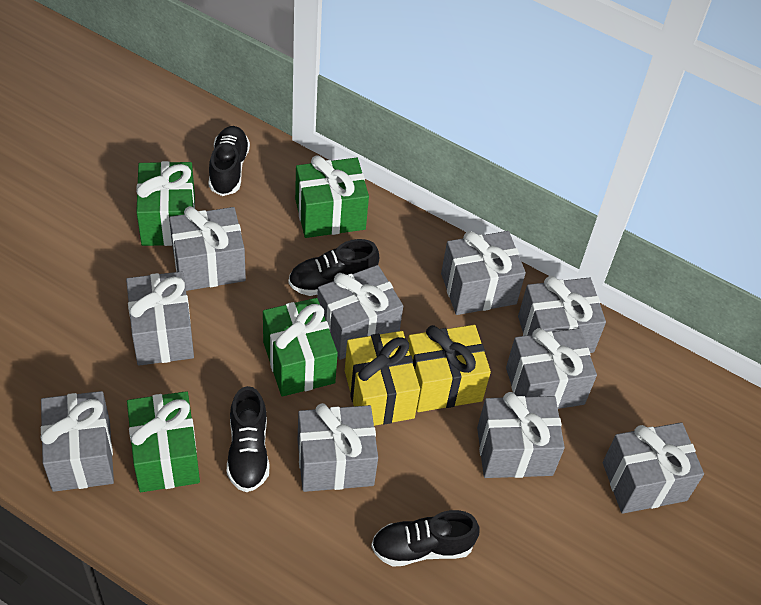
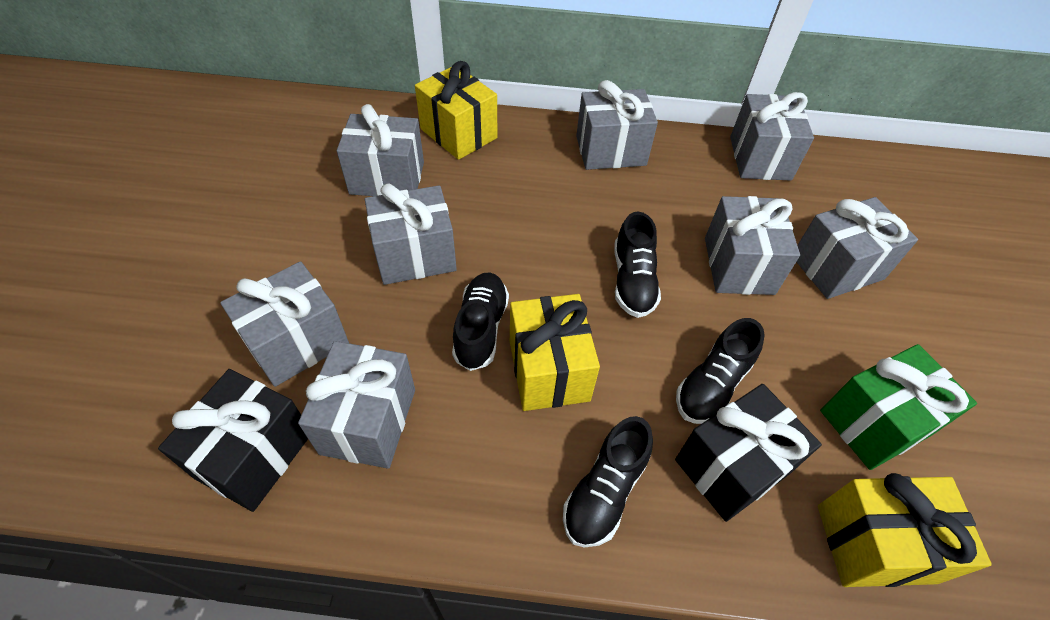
black gift: 0 -> 2
green gift: 4 -> 1
grey gift: 10 -> 8
yellow gift: 2 -> 3

